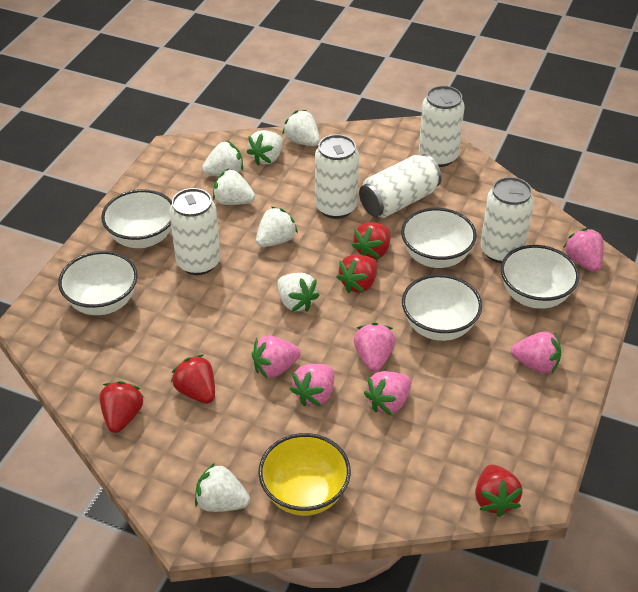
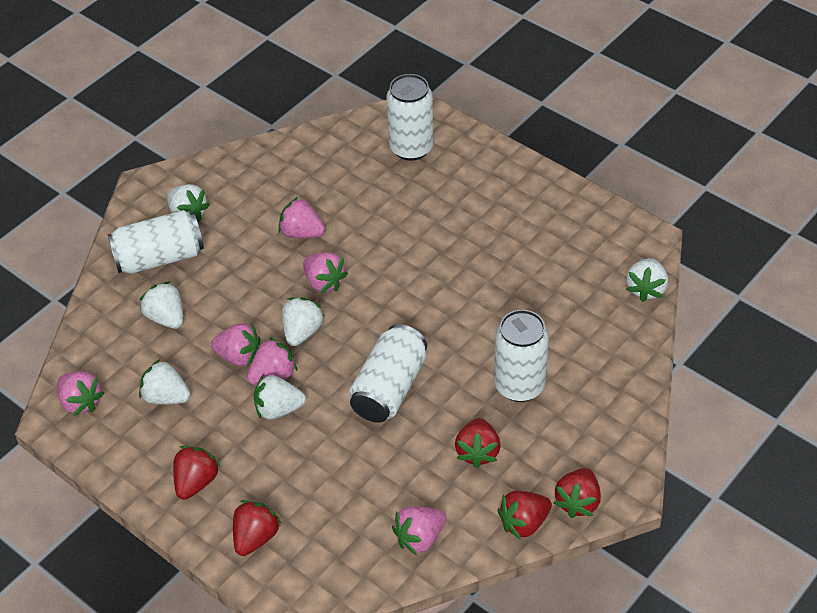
white bowl: 5 -> 0
white can: 5 -> 4
white strawberry: 7 -> 6
yellow bowl: 1 -> 0

